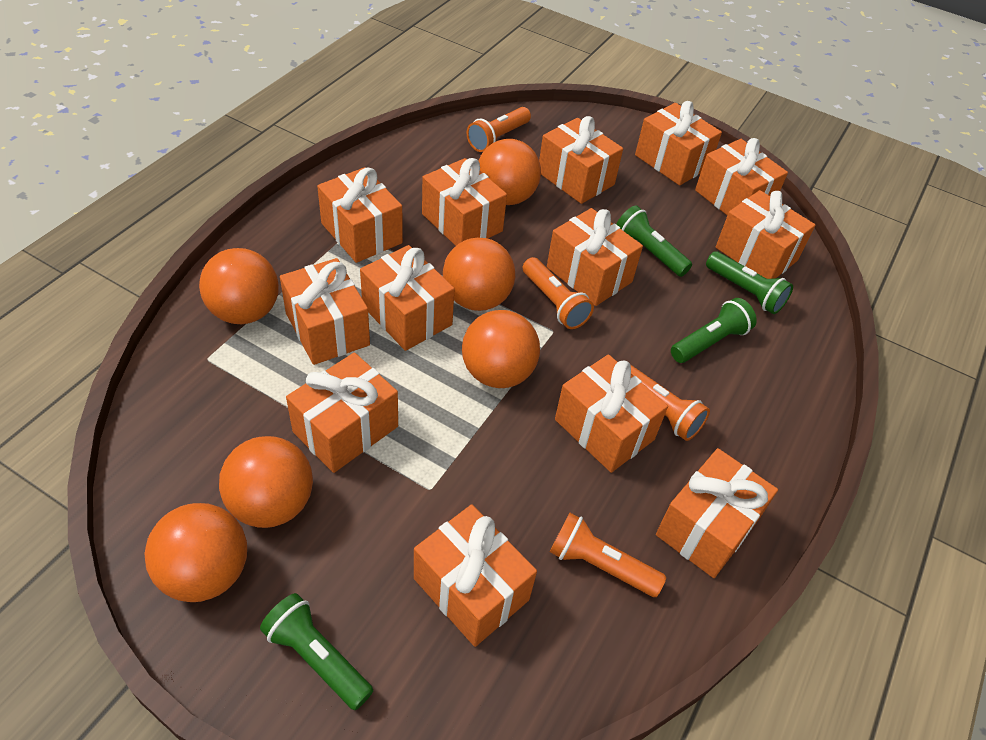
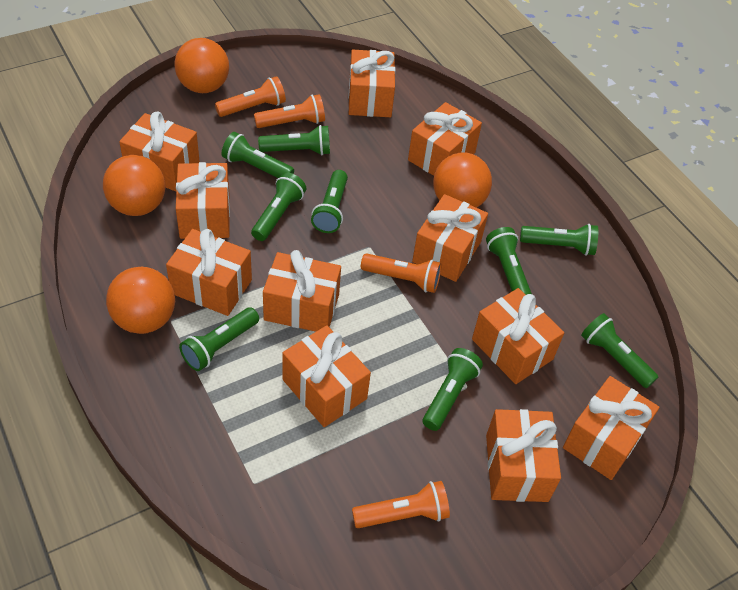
green flashlight: 4 -> 9
orange ball: 6 -> 4
orange gift: 13 -> 11

